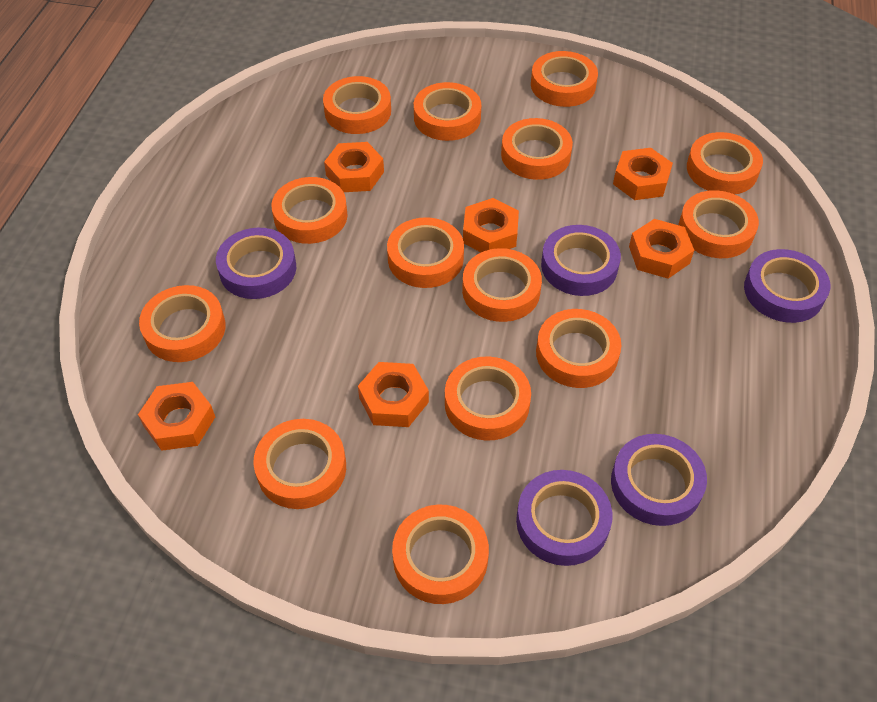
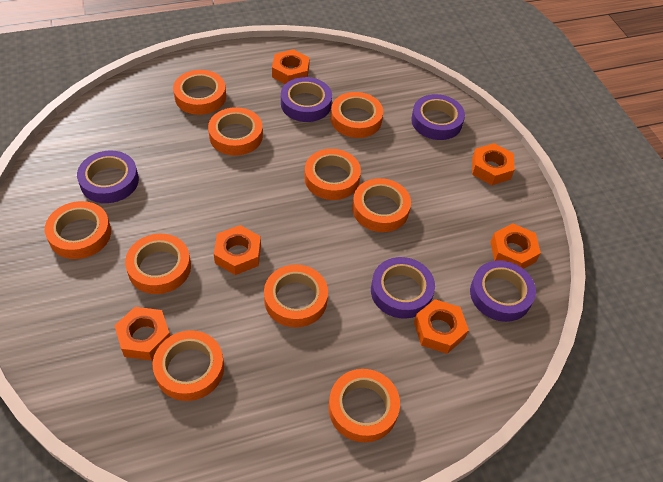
orange tape: 14 -> 10

